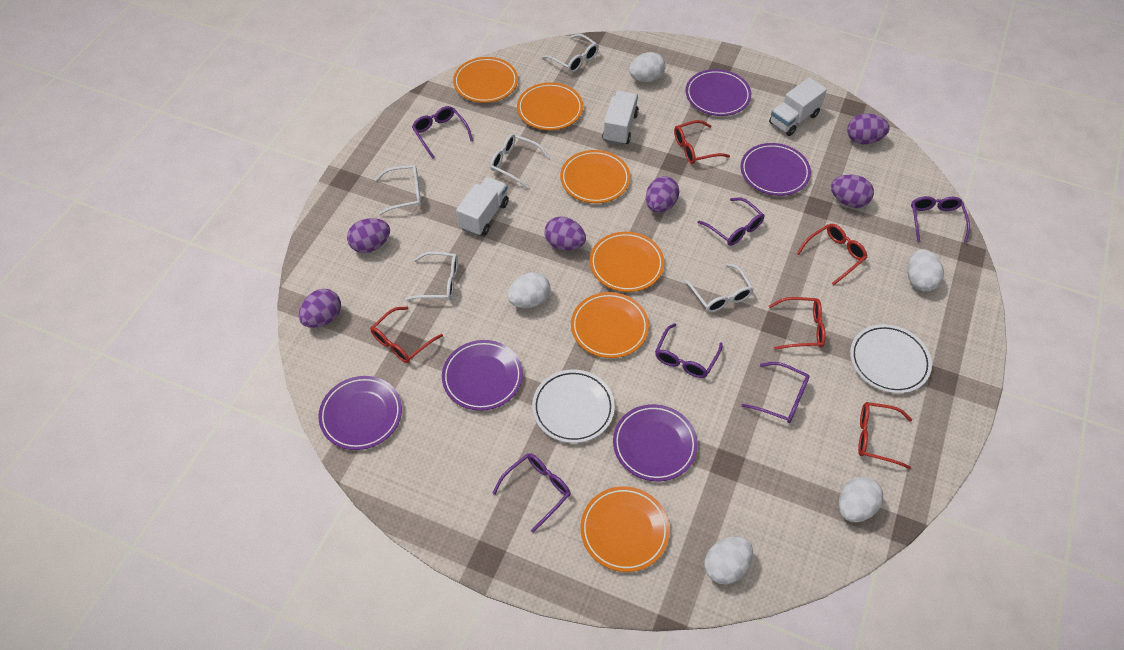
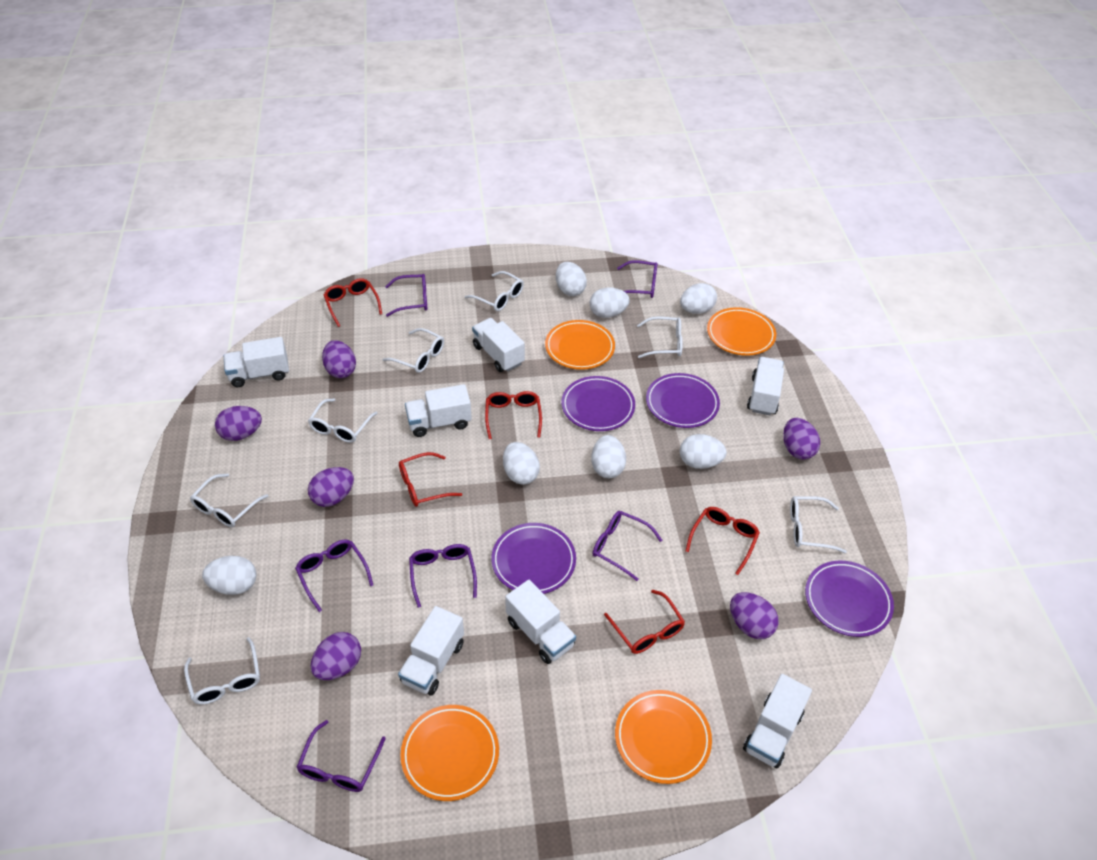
orange plate: 6 -> 4
purple plate: 5 -> 4
white egg: 5 -> 7
white glasses: 5 -> 7
white plate: 2 -> 0
white truck: 3 -> 7

